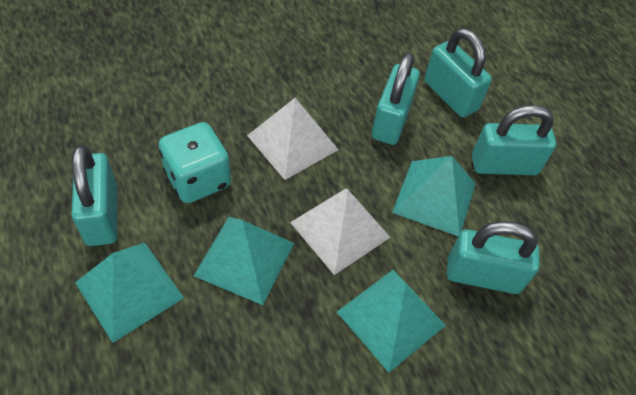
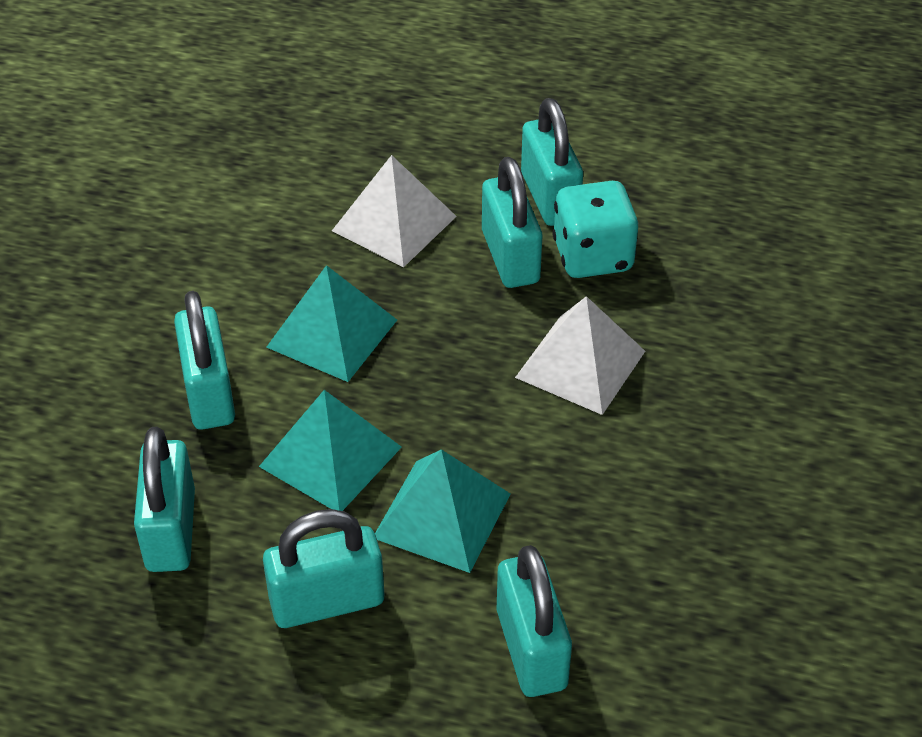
turquoise padlock: 5 -> 6
turquoise pyramid: 4 -> 3

